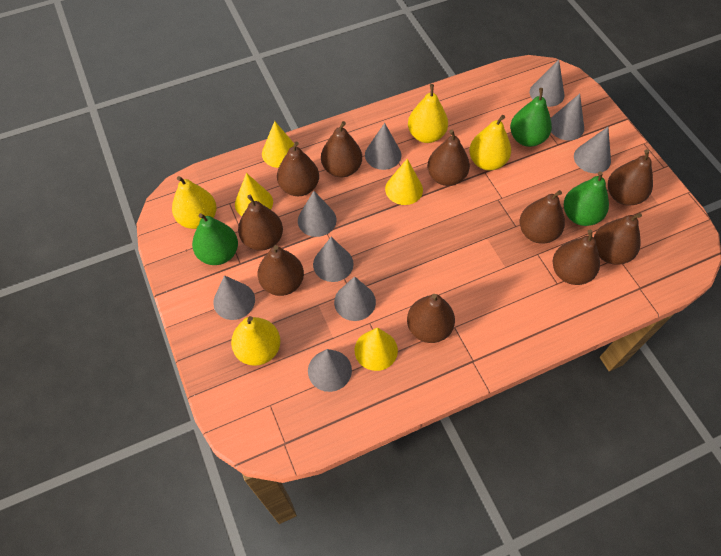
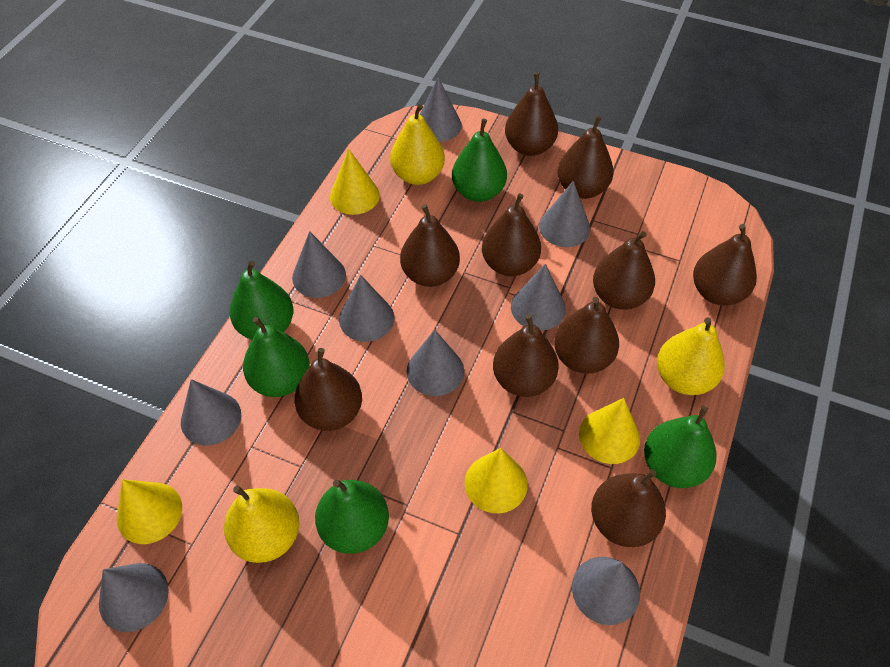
green pear: 3 -> 5
yellow pear: 4 -> 3

